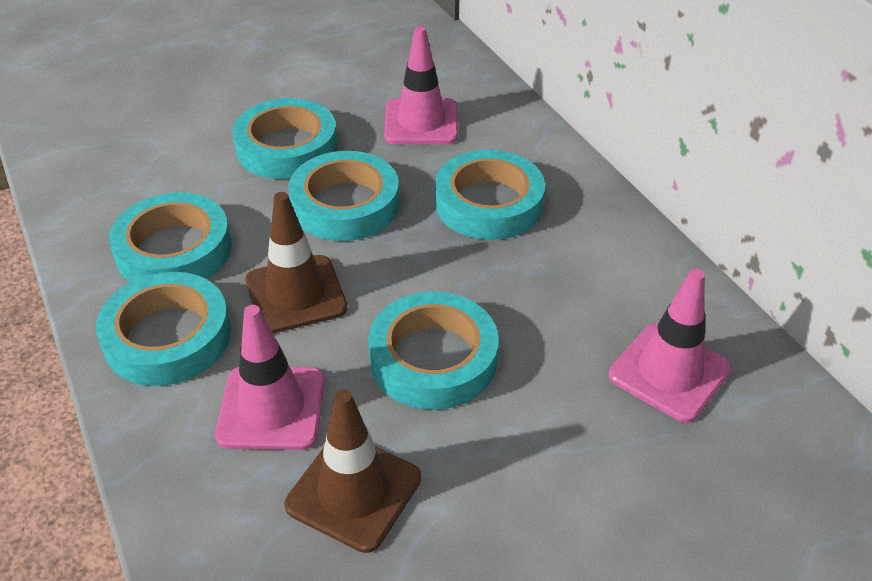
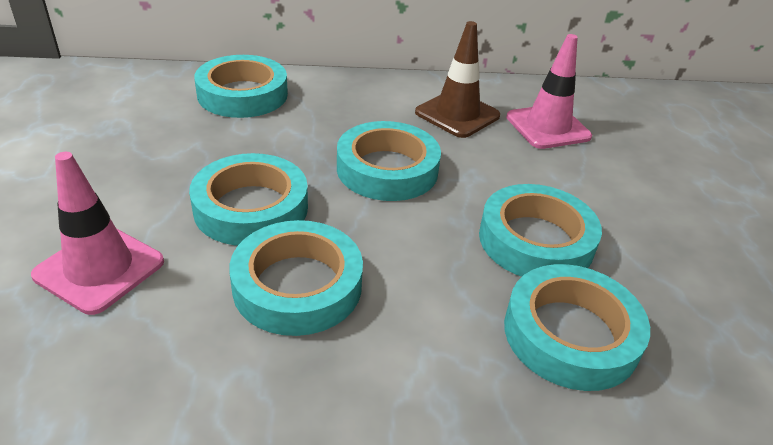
brown traffic cone: 2 -> 1
pink traffic cone: 3 -> 2

